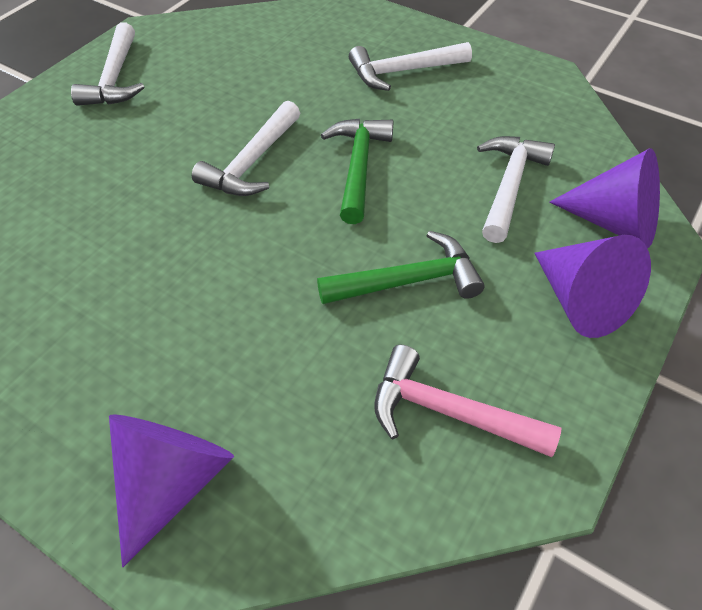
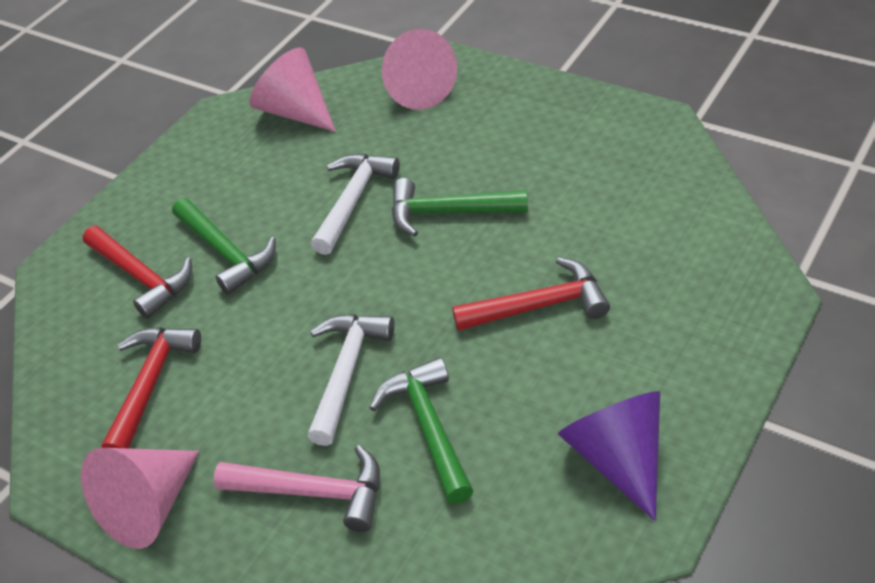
green hammer: 2 -> 3
pink cone: 0 -> 3
purple cone: 3 -> 1
red hammer: 0 -> 3
white hammer: 4 -> 2

